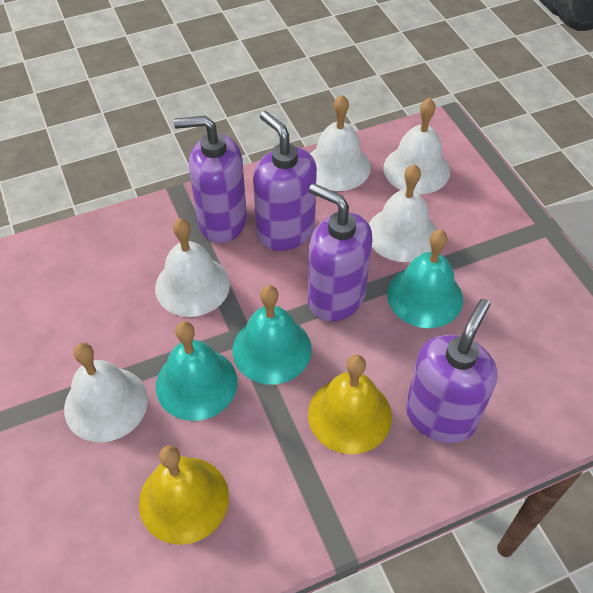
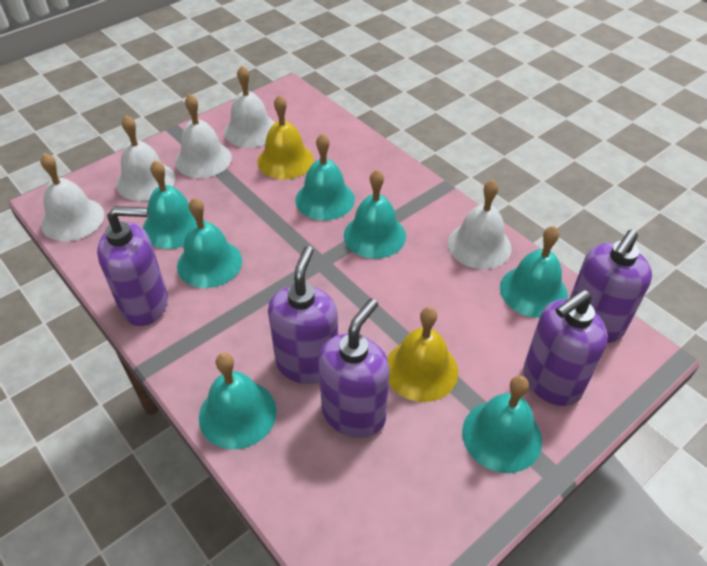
purple soap dispenser: 4 -> 5
turquoise bell: 3 -> 7

